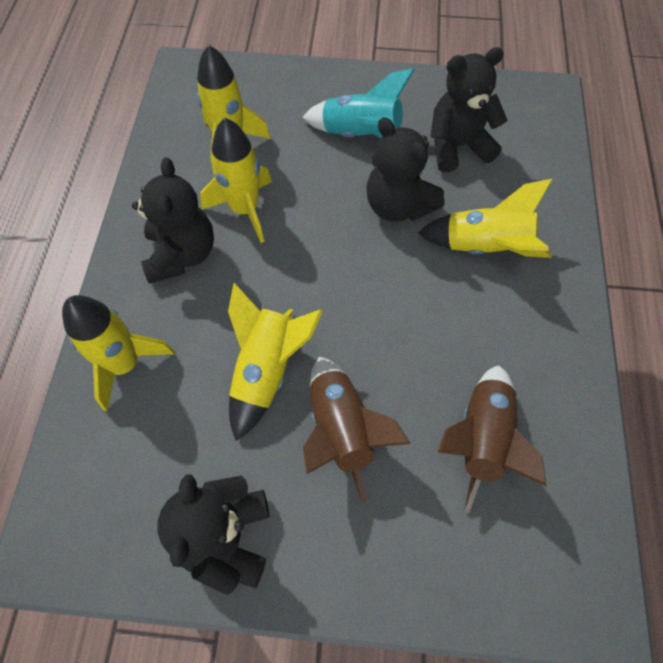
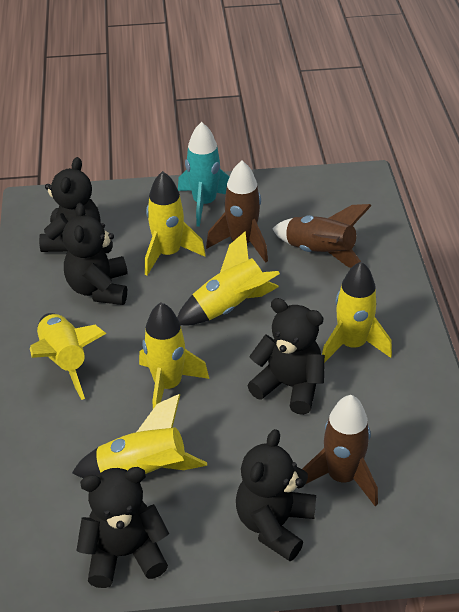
black teddy bear: 4 -> 5
brown rocket: 2 -> 3
yellow rocket: 5 -> 6

